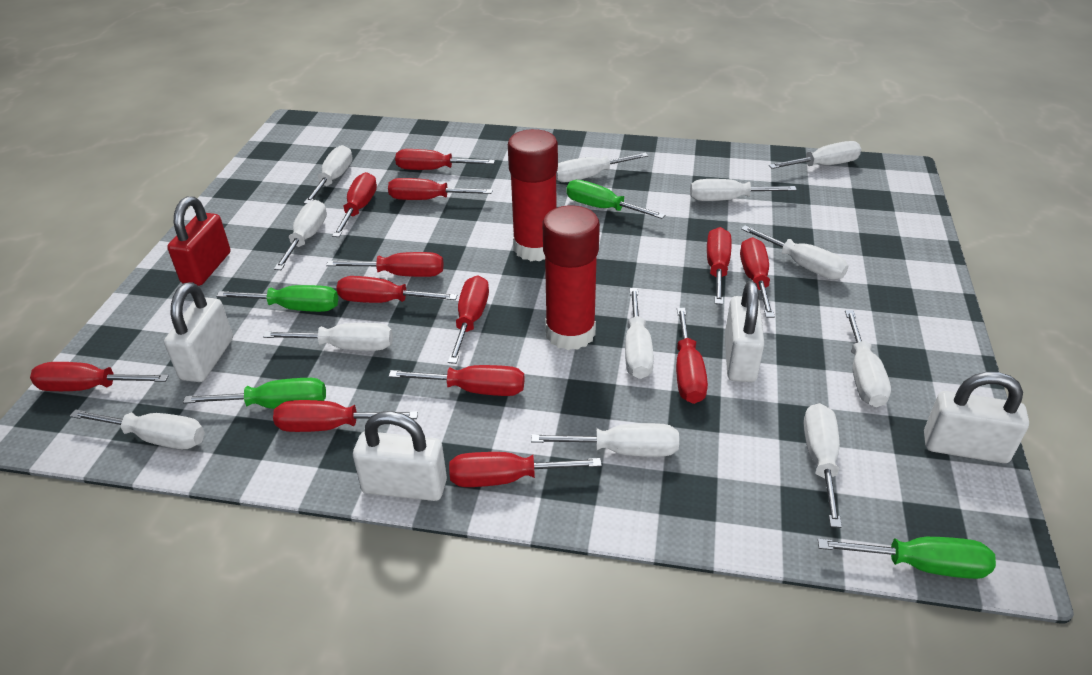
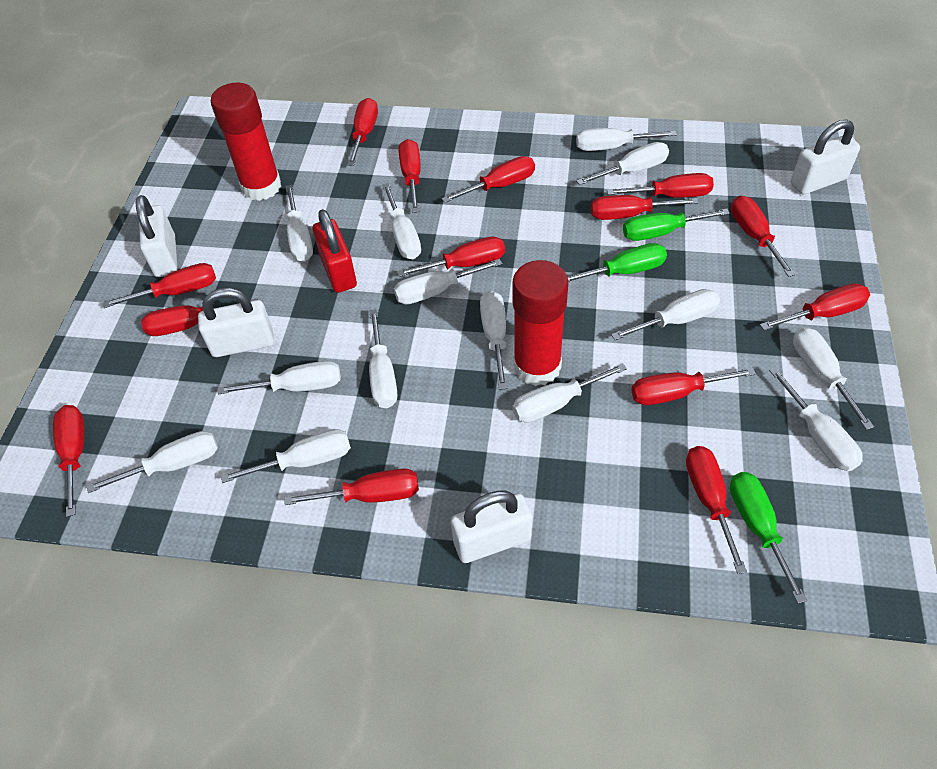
green screwdriver: 4 -> 3
red screwdriver: 13 -> 14
white screwdriver: 12 -> 14

